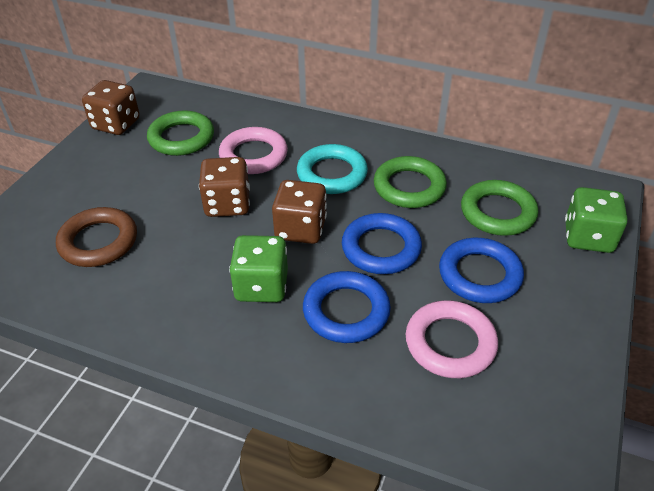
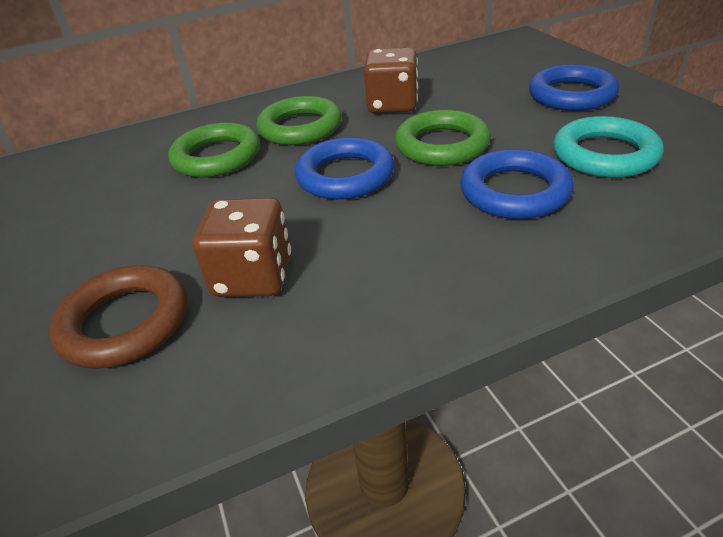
brown dice: 3 -> 2
green dice: 2 -> 0
pink ring: 2 -> 0

